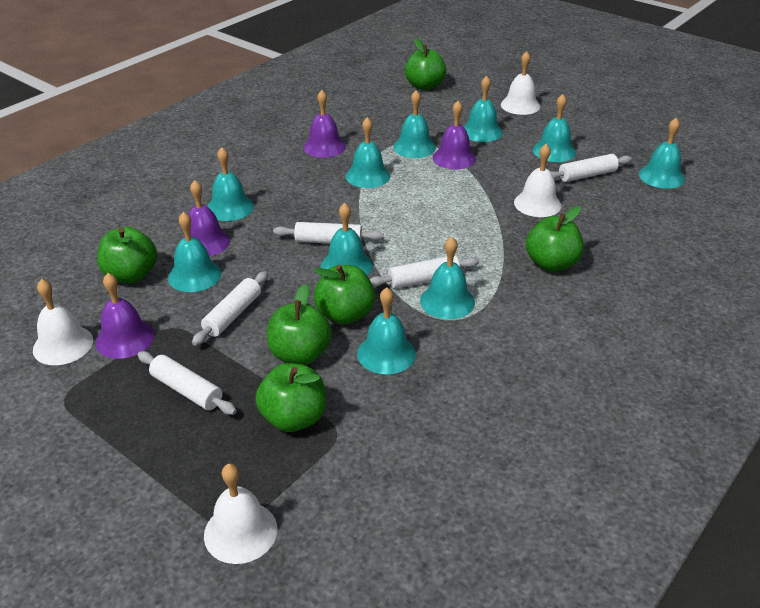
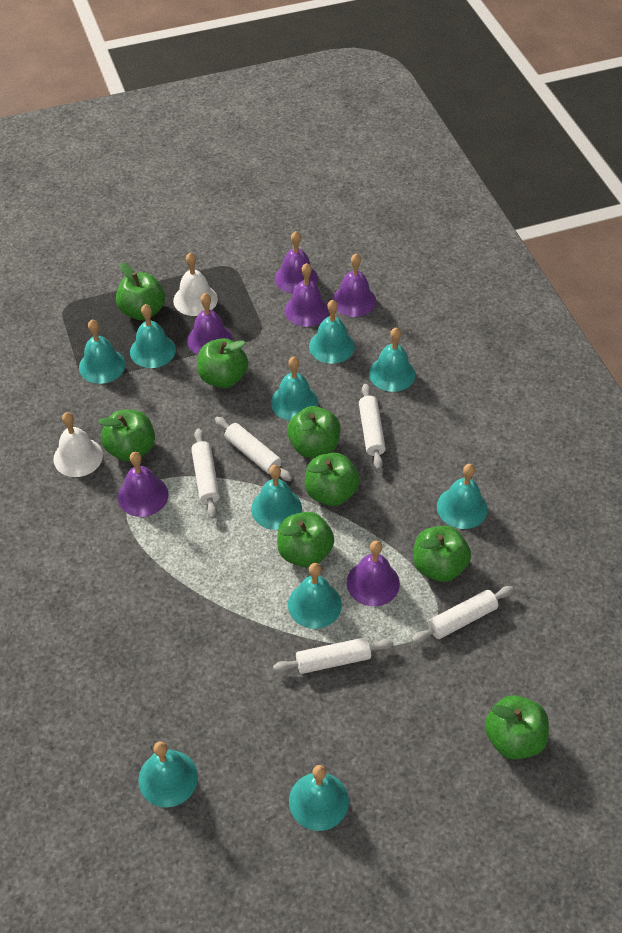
green apple: 6 -> 8
purple bell: 4 -> 6
white bell: 4 -> 2

